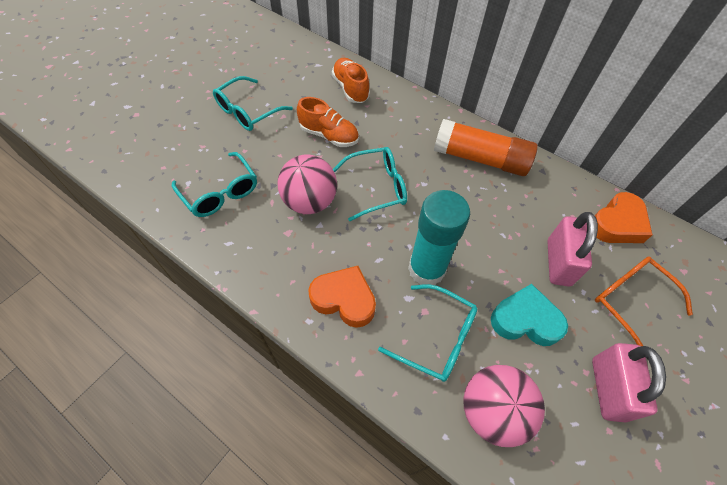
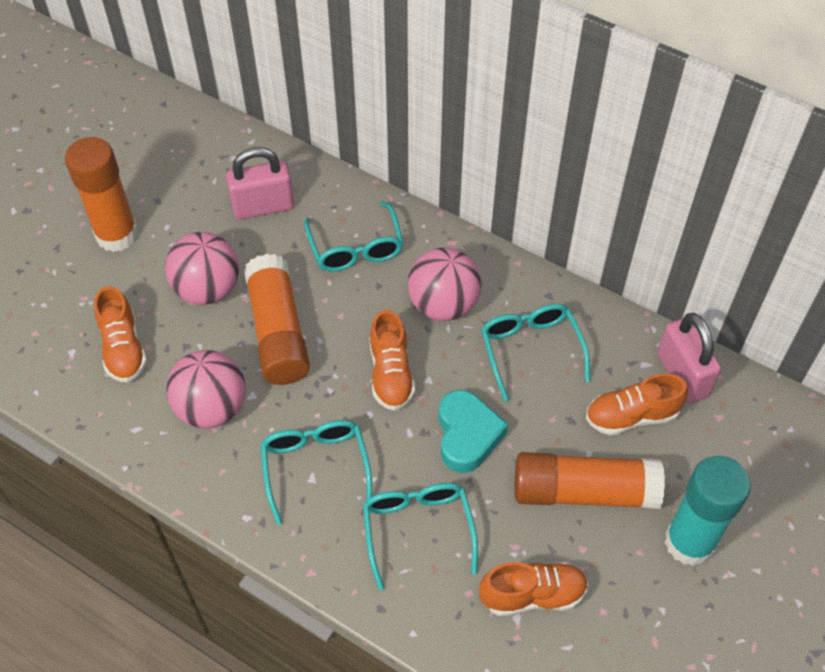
orange glasses: 1 -> 0
orange glue stick: 1 -> 3
orange heart: 2 -> 0
orange shoe: 2 -> 4
pink ball: 2 -> 3

